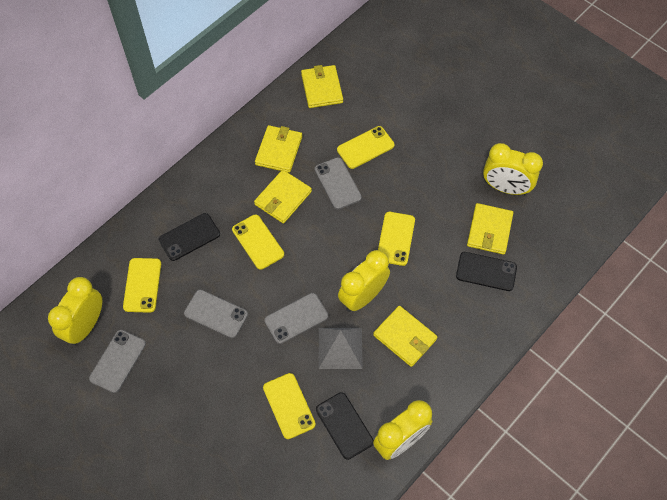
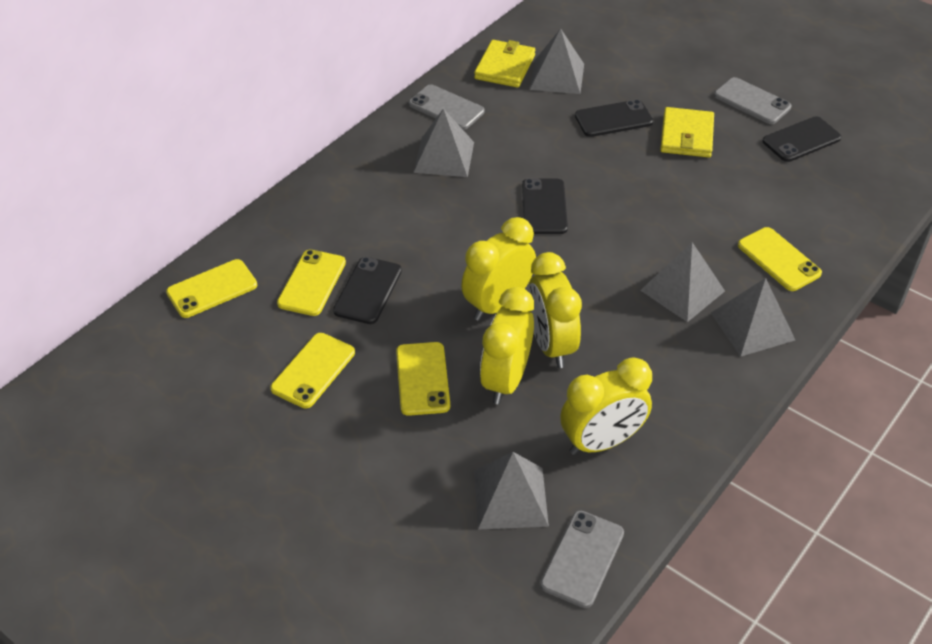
black phone: 3 -> 4
grey phone: 4 -> 3
grey pyramid: 1 -> 5
yellow wallet: 5 -> 2

